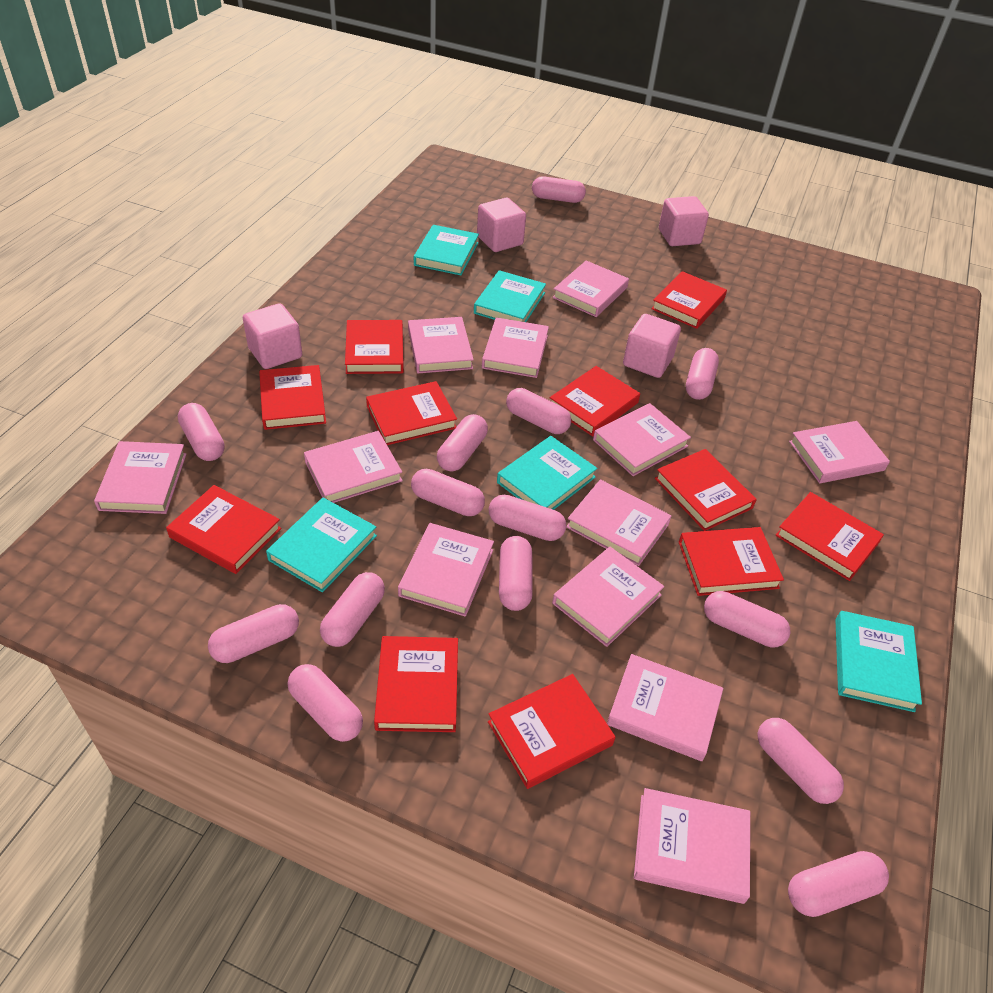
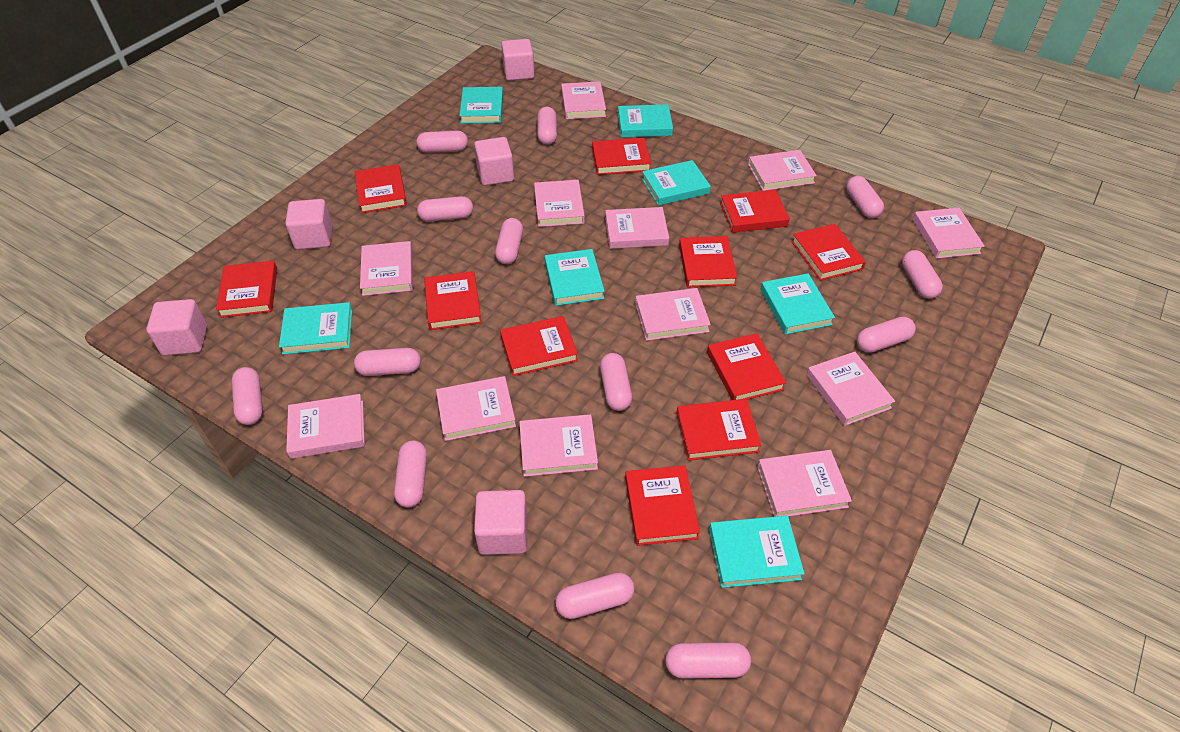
pink capsule: 14 -> 13
pink cube: 4 -> 5
turquoise book: 5 -> 7

